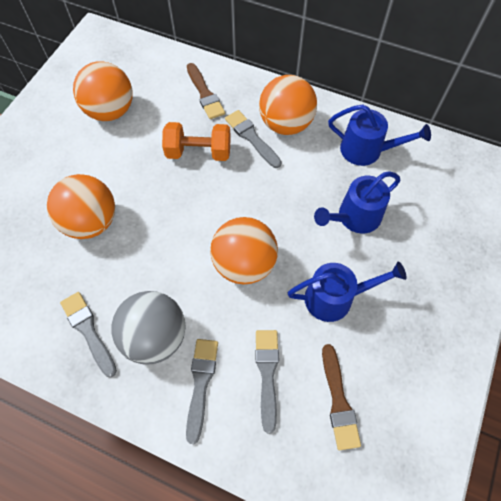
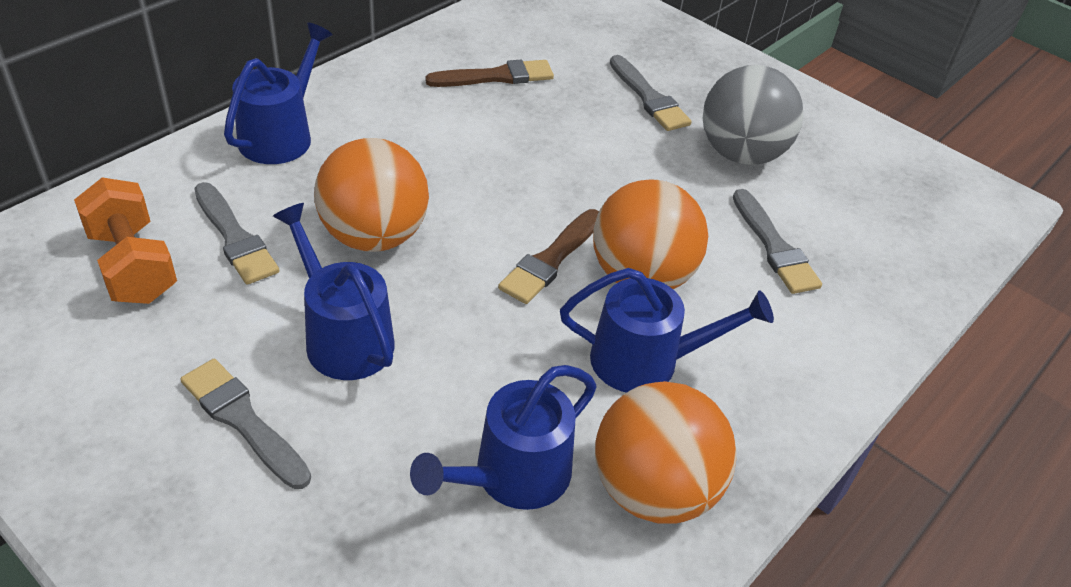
blue watering can: 3 -> 4
orange ball: 4 -> 3

